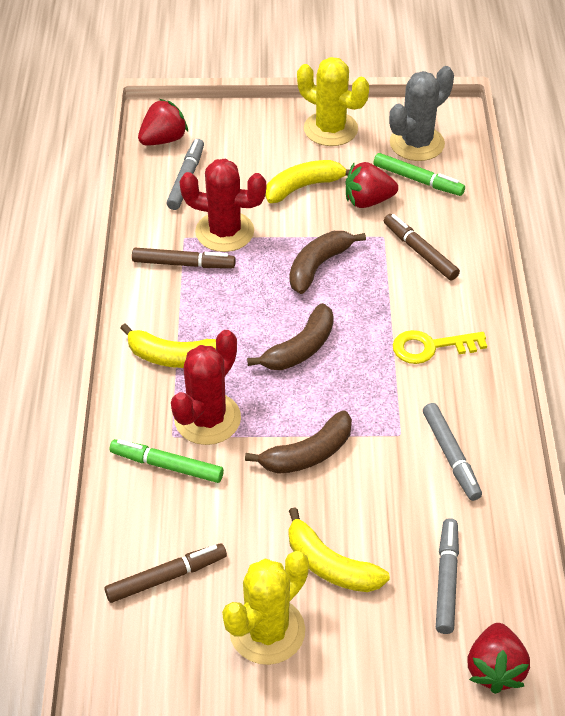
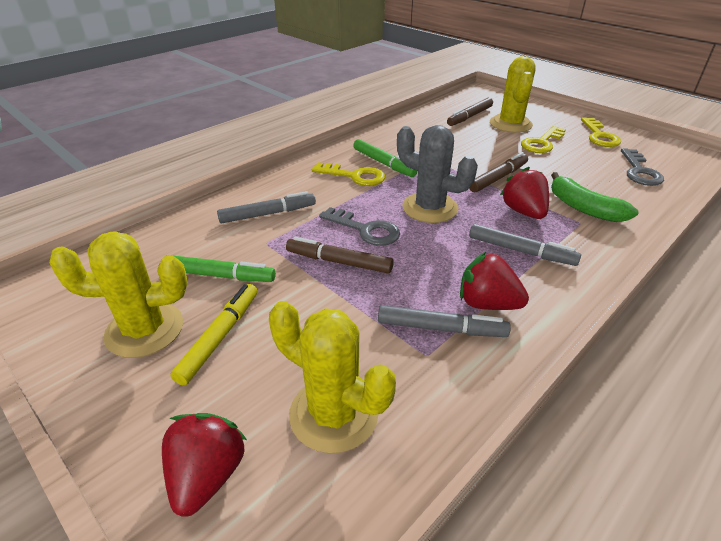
brown banana: 3 -> 0
green banana: 0 -> 1
grey key: 0 -> 2
red cactus: 2 -> 0
yellow banana: 3 -> 0
yellow cactus: 2 -> 3
yellow key: 1 -> 3
yellow marker: 0 -> 1

